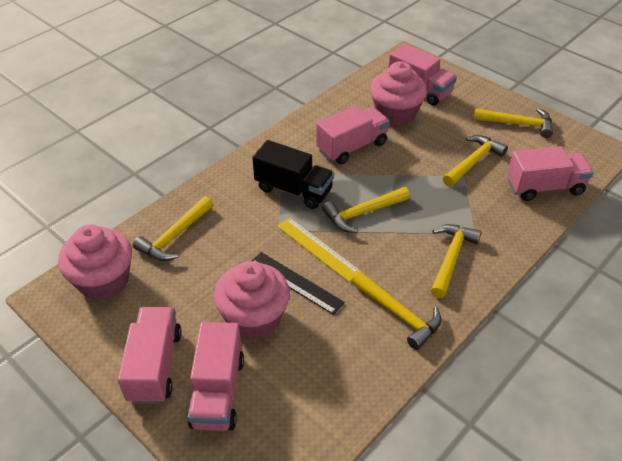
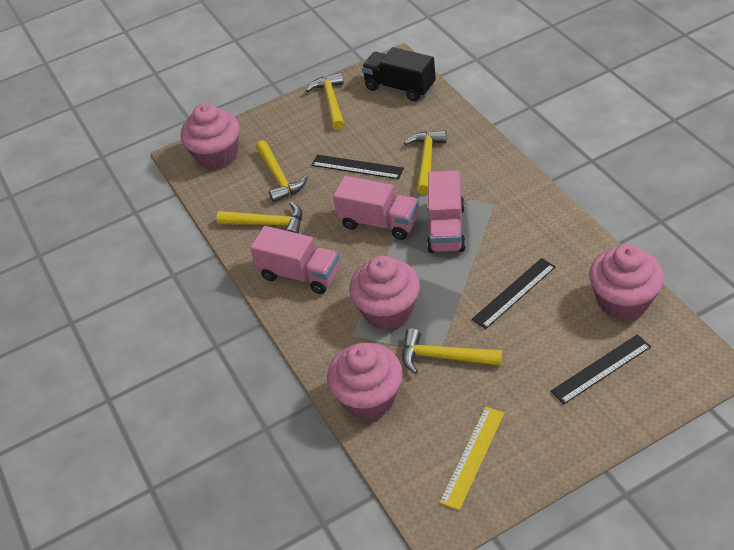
black ruler: 1 -> 3
pink cupcake: 3 -> 4
pink truck: 5 -> 3
yellow hammer: 6 -> 5

